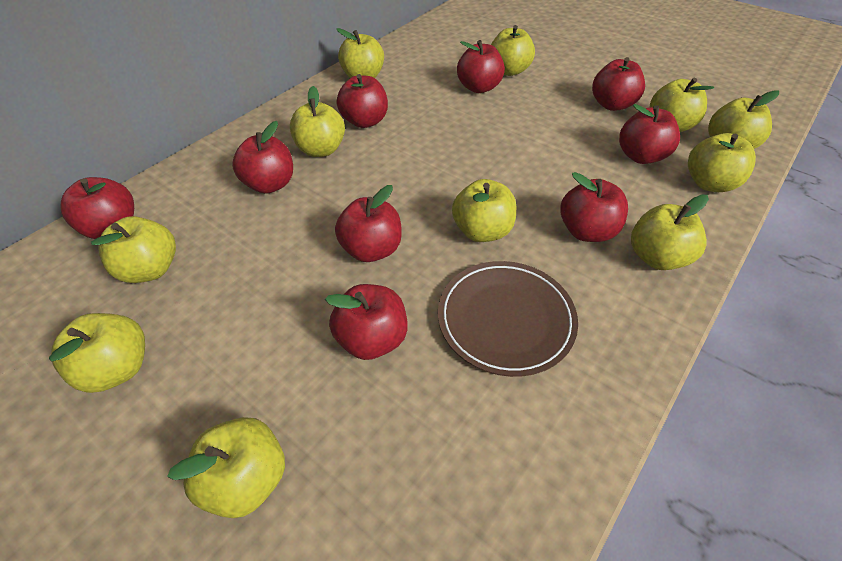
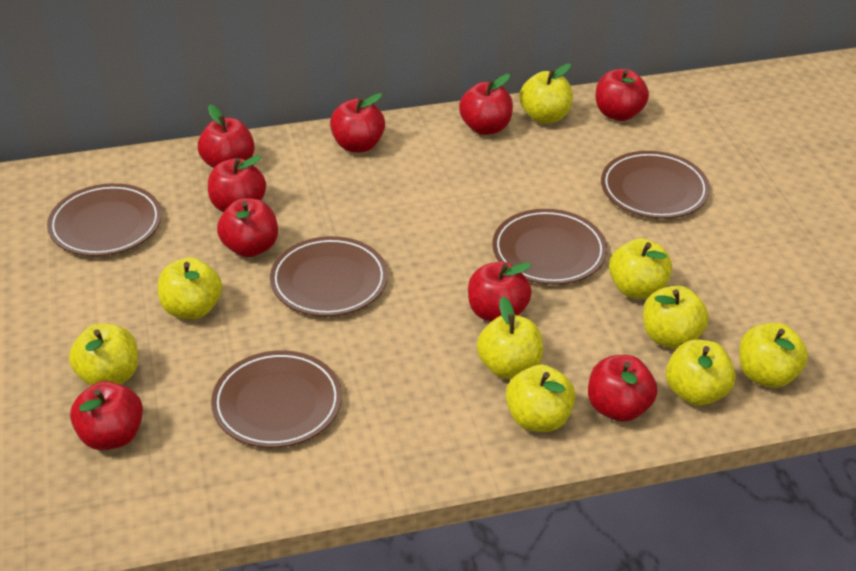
brown plate: 1 -> 5
yellow apple: 11 -> 9

